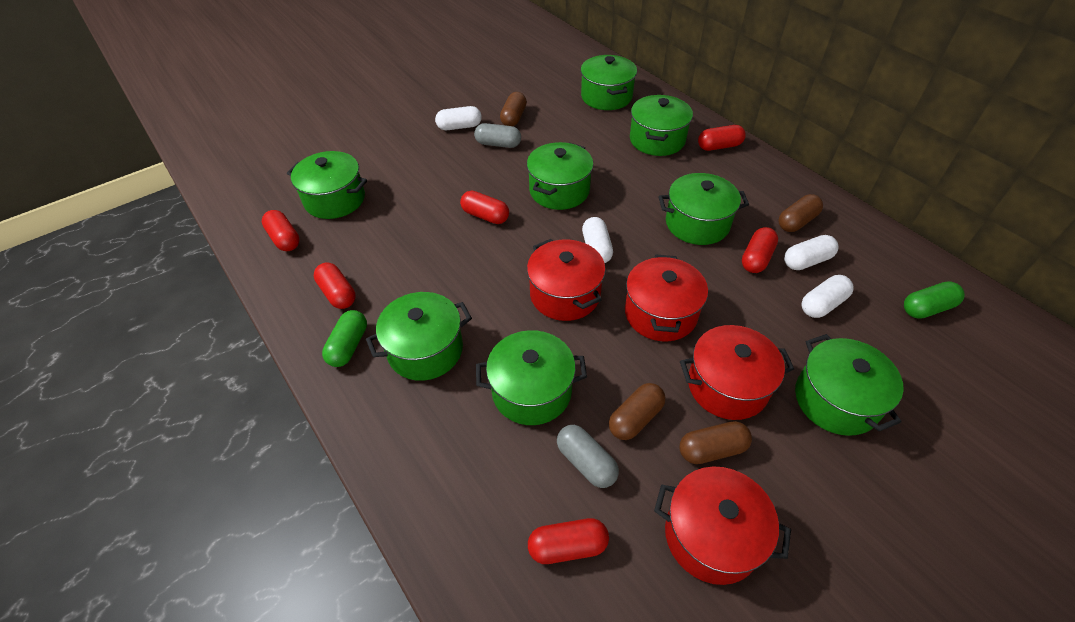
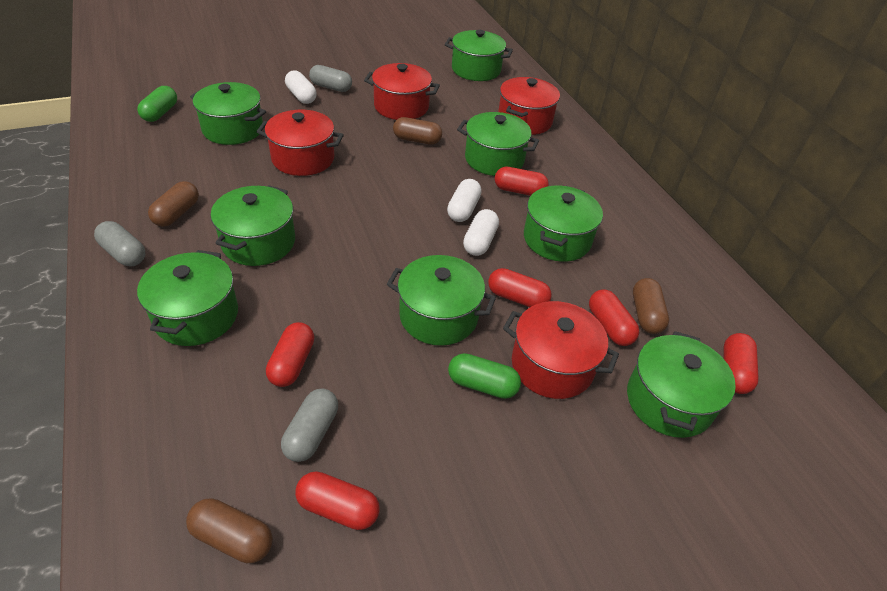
grey capsule: 2 -> 3
white capsule: 4 -> 3

